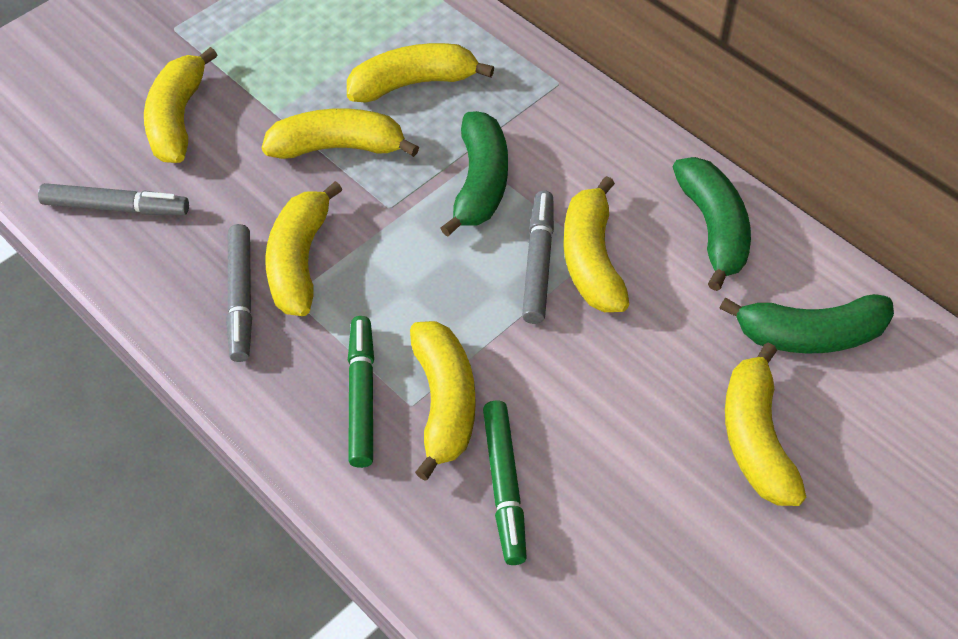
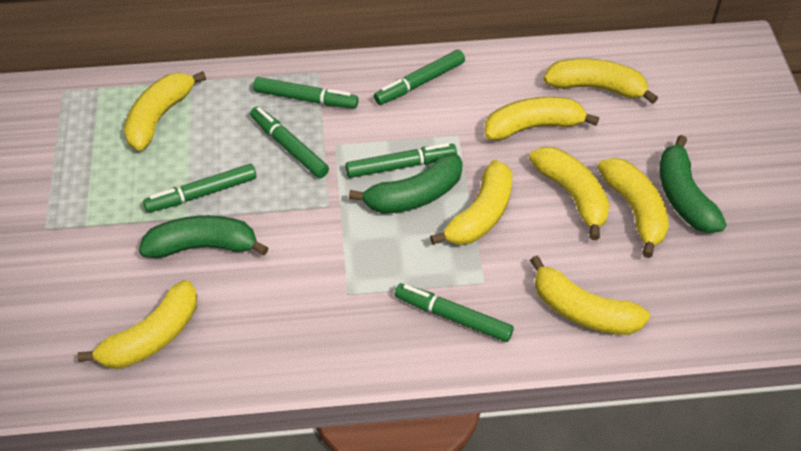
green marker: 2 -> 6
grey marker: 3 -> 0
yellow banana: 7 -> 8

